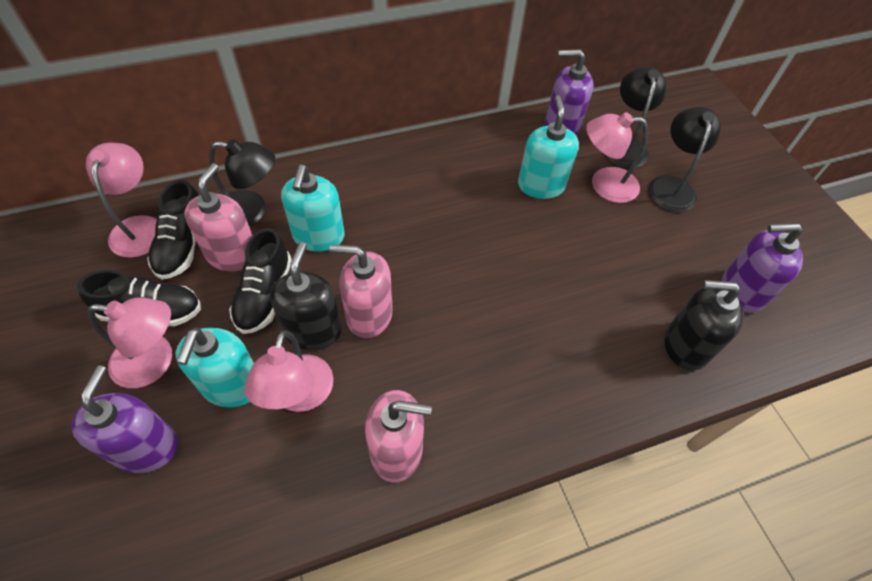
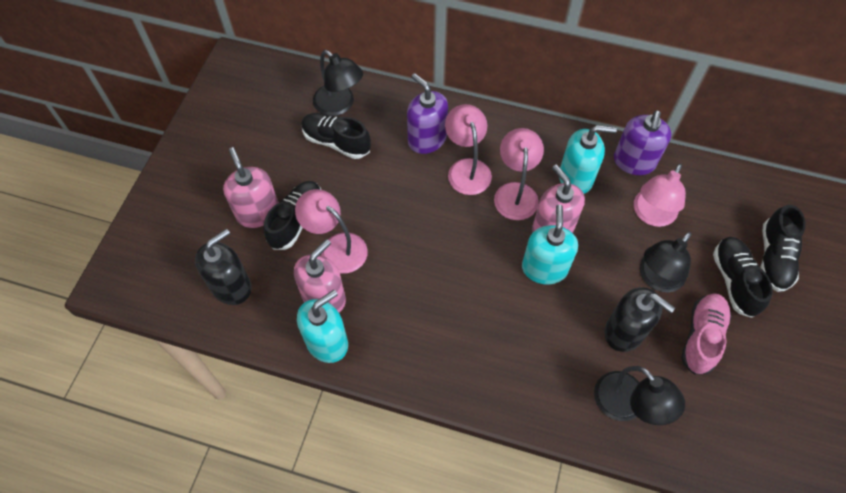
black shoe: 3 -> 4
pink shoe: 0 -> 1
purple soap dispenser: 3 -> 2

